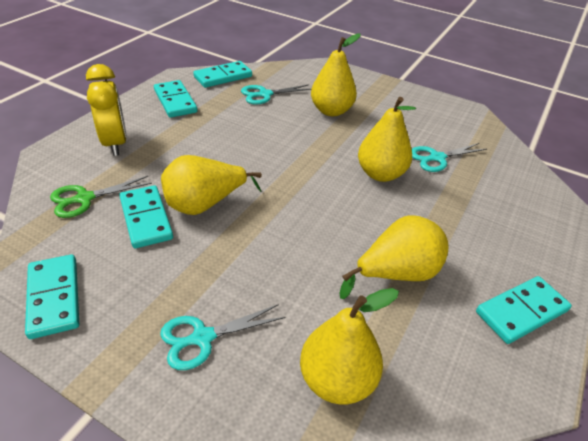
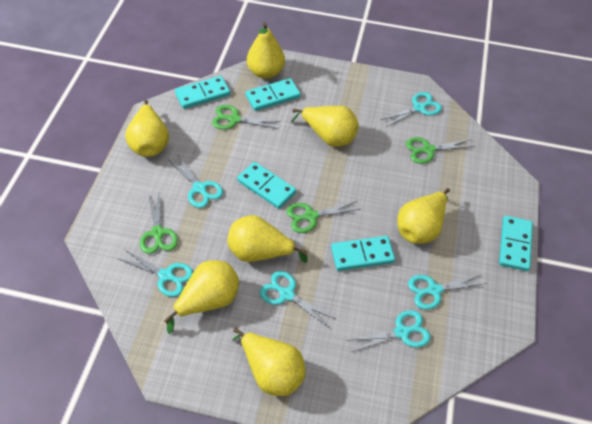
green scissors: 1 -> 4
turquoise scissors: 3 -> 6
yellow clock: 1 -> 0
yellow pear: 5 -> 7

